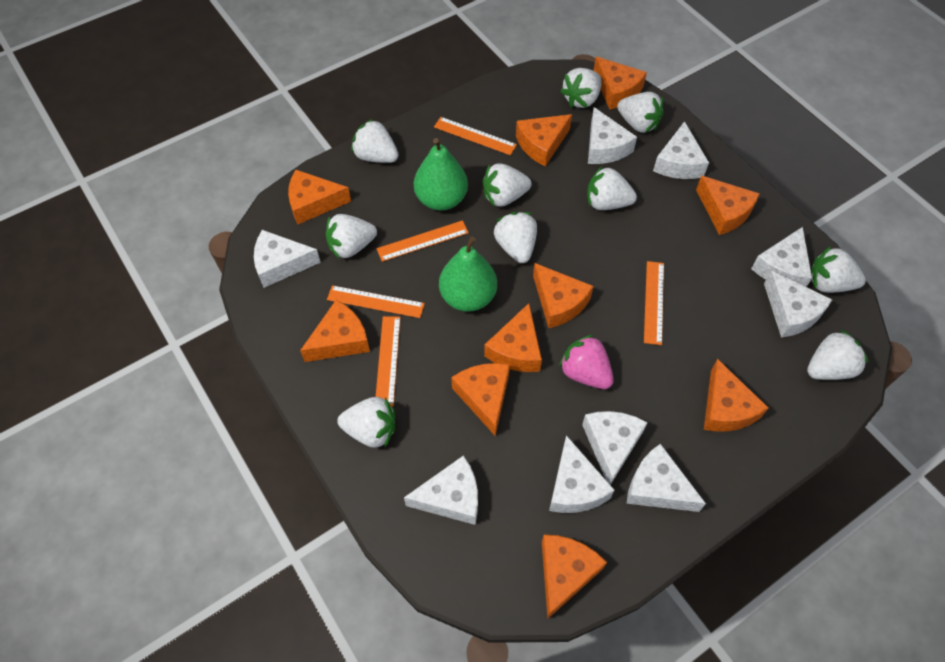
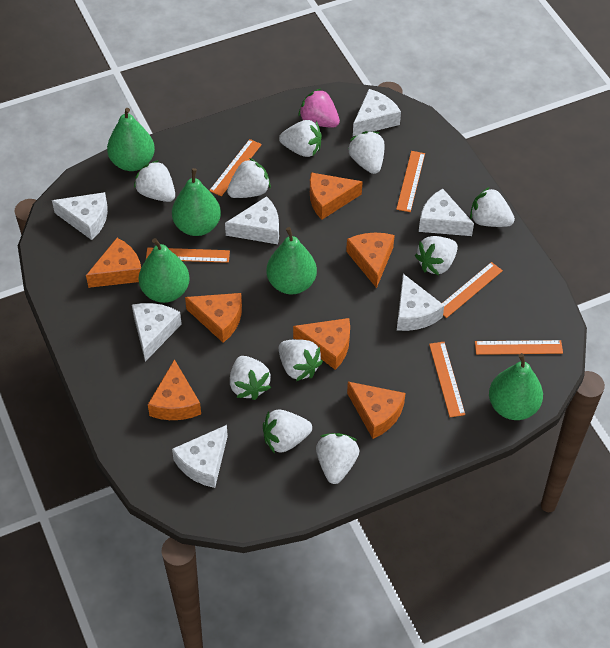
green pear: 2 -> 5
orange cheese: 10 -> 7
orange ruler: 5 -> 6
white cheese: 9 -> 7

